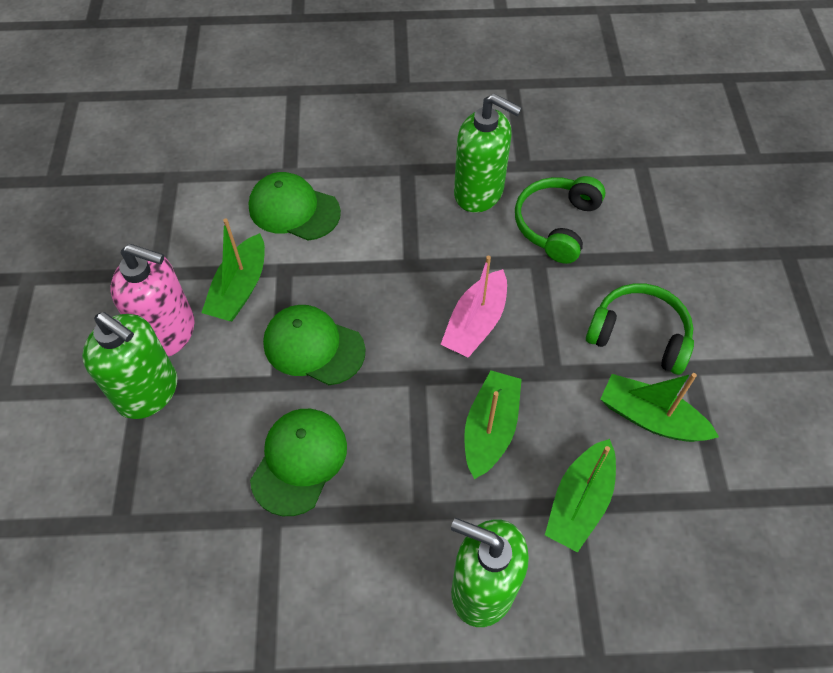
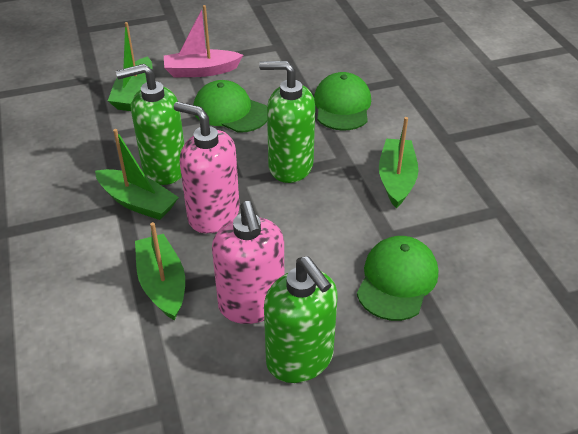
green headphones: 2 -> 0
pink soap dispenser: 1 -> 2

